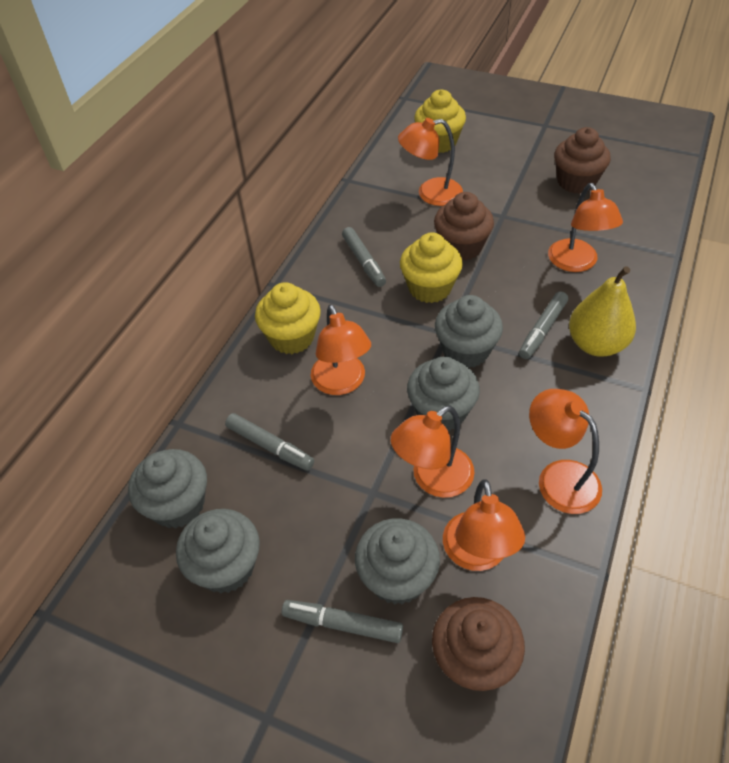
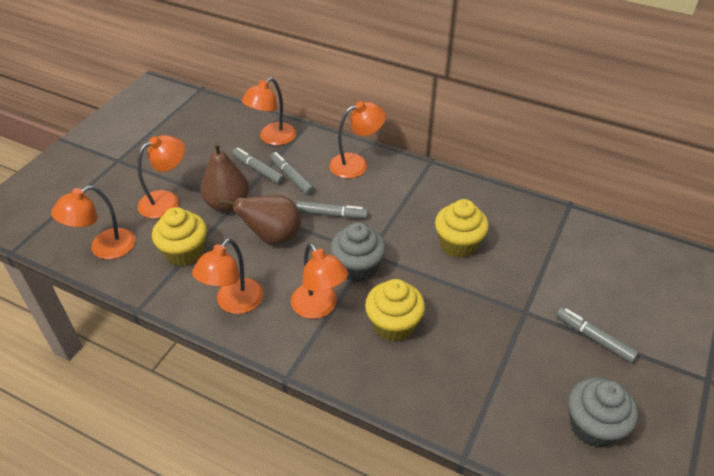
brown cupcake: 3 -> 0
brown pear: 0 -> 2
grey cupcake: 5 -> 2
yellow pear: 1 -> 0

